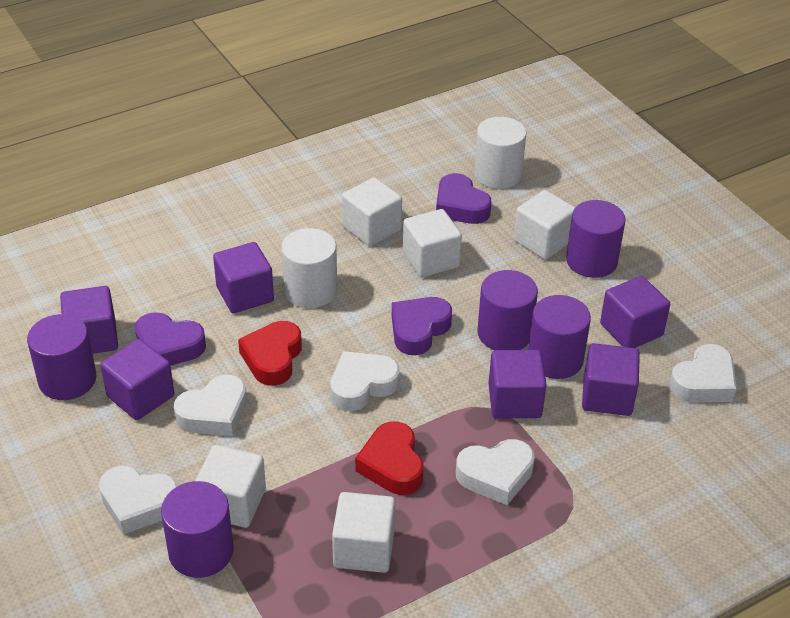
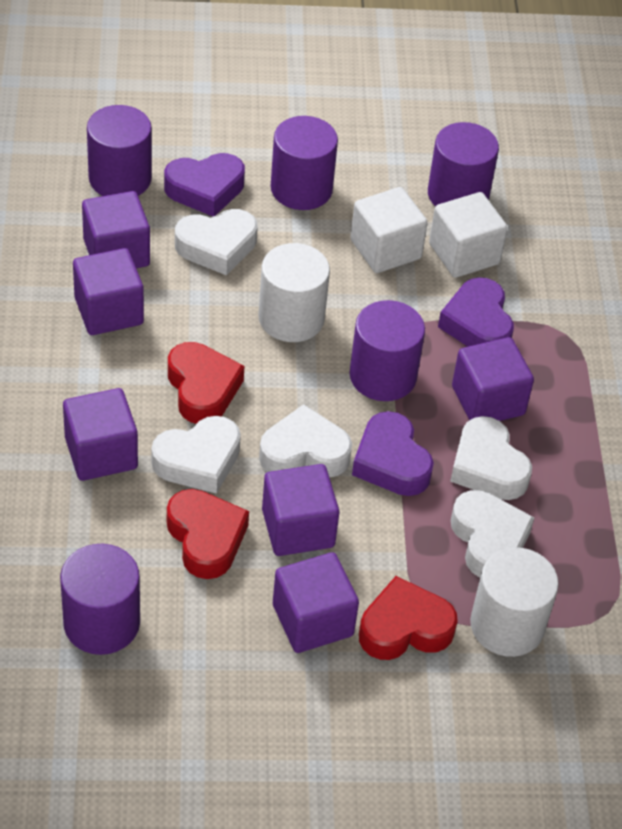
red heart: 2 -> 3
white cube: 5 -> 2

